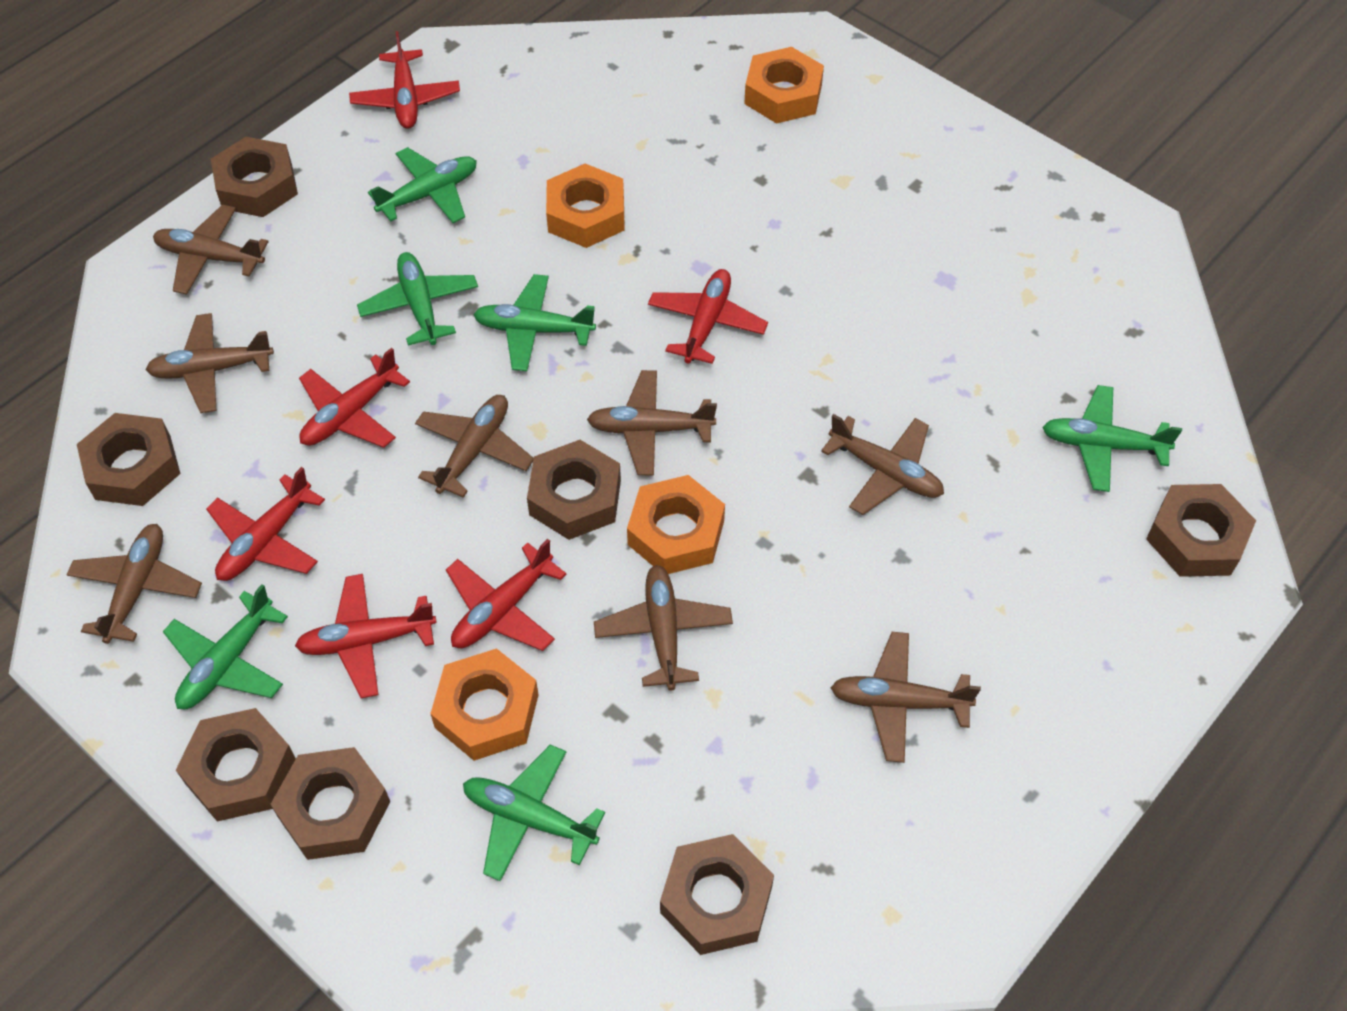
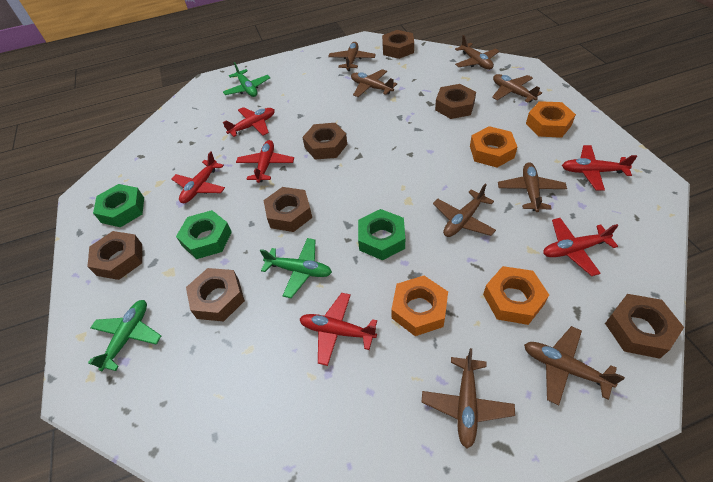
green nut: 0 -> 3
green plane: 6 -> 3

